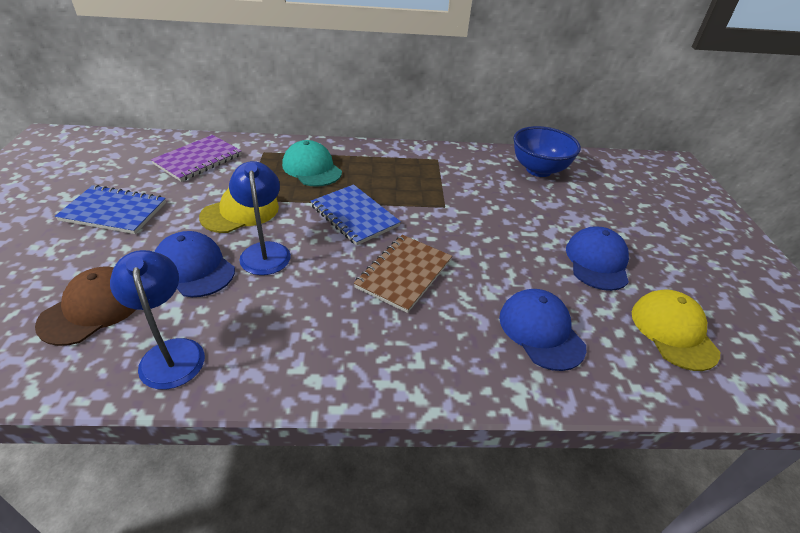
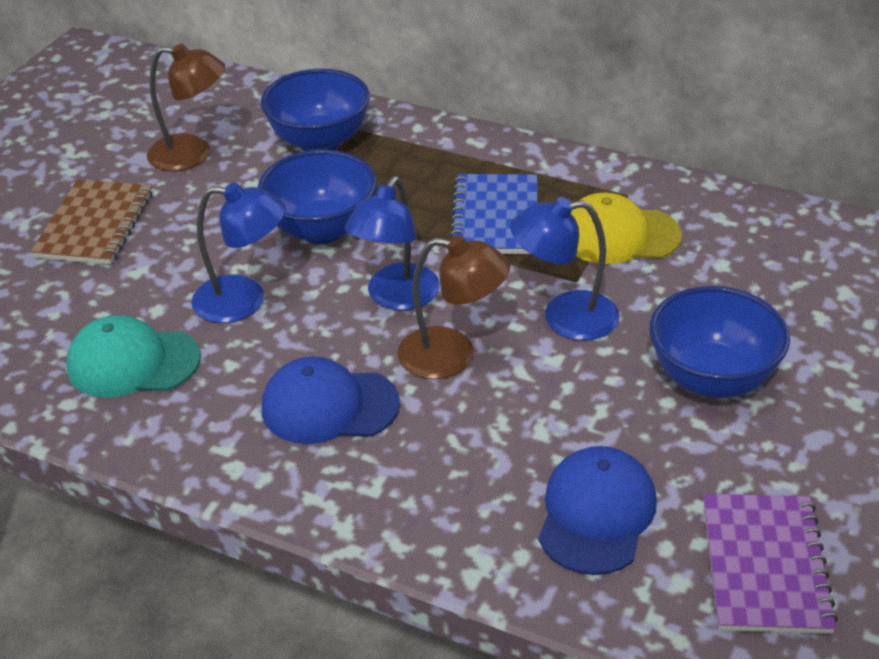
blue bowl: 1 -> 3
blue cap: 3 -> 2
blue lamp: 2 -> 3
blue notebook: 2 -> 1
brown cap: 1 -> 0
brown lamp: 0 -> 2
yellow cap: 2 -> 1

